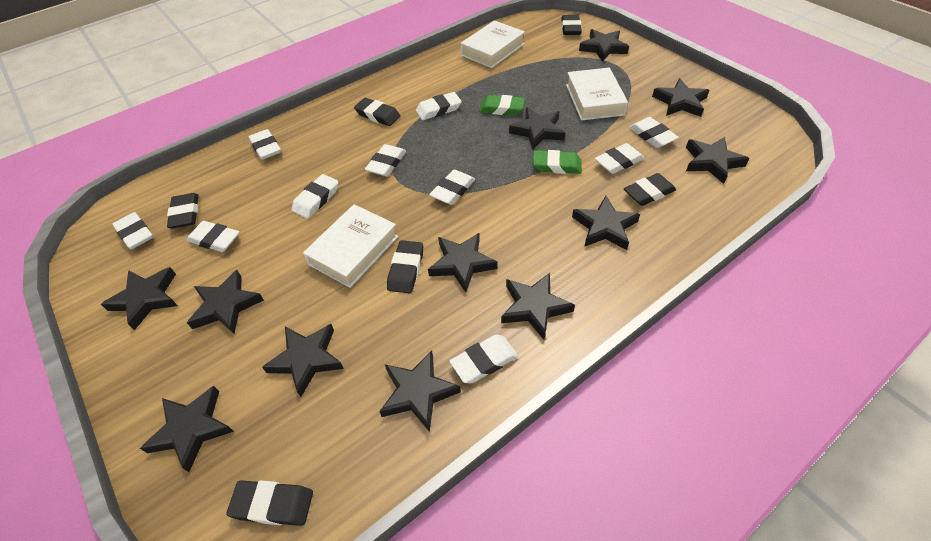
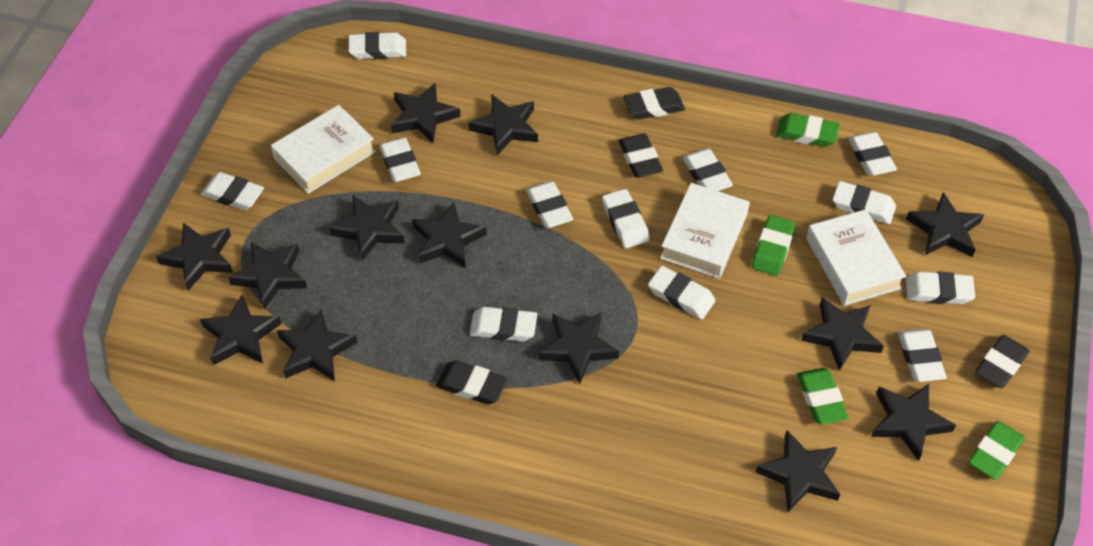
black eraser: 6 -> 4
black star: 12 -> 13
green eraser: 2 -> 4
white eraser: 10 -> 12

